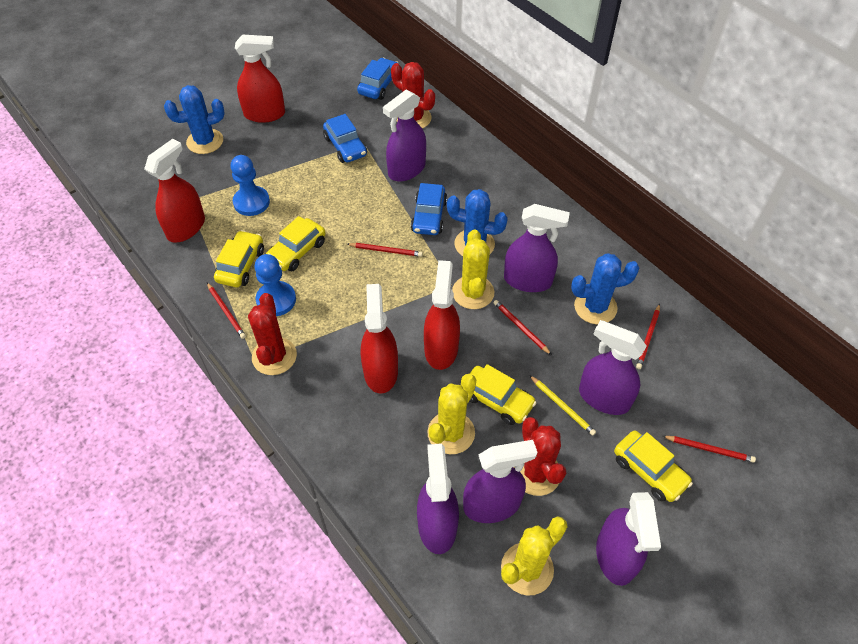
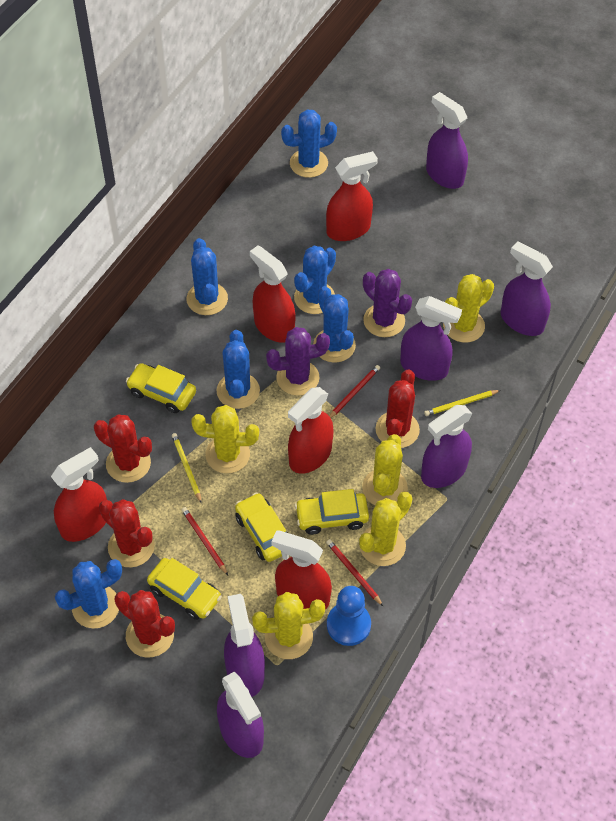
blue cactus: 3 -> 6
blue car: 3 -> 0
blue pawn: 2 -> 1
purple cactus: 0 -> 2
red cactus: 3 -> 4
red pencil: 5 -> 3
red spray bottle: 4 -> 5
yellow cactus: 3 -> 5
yellow pencil: 1 -> 2

